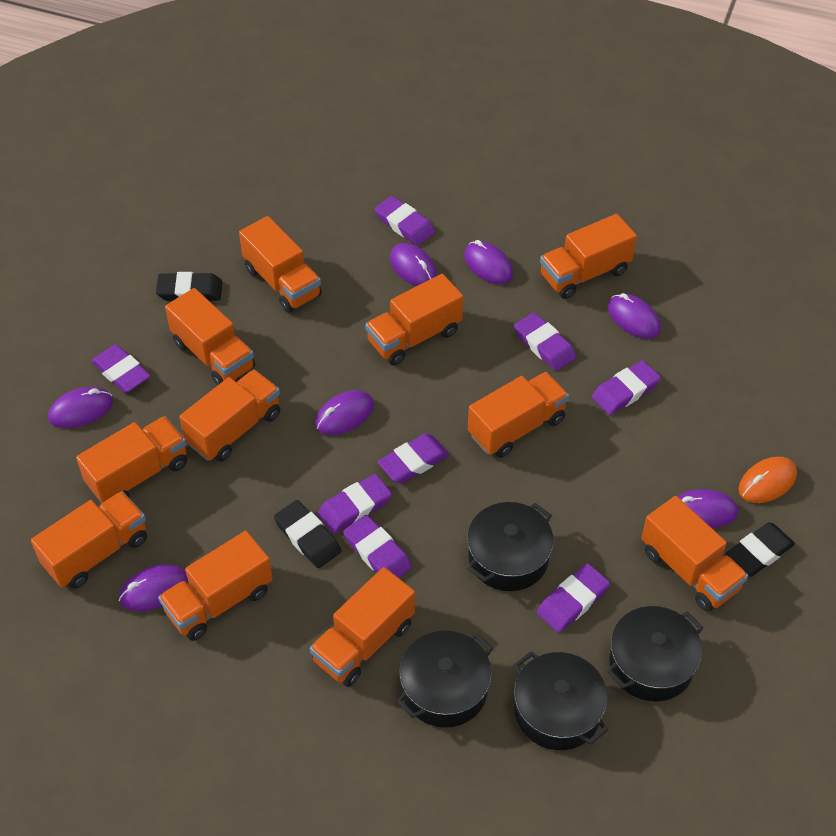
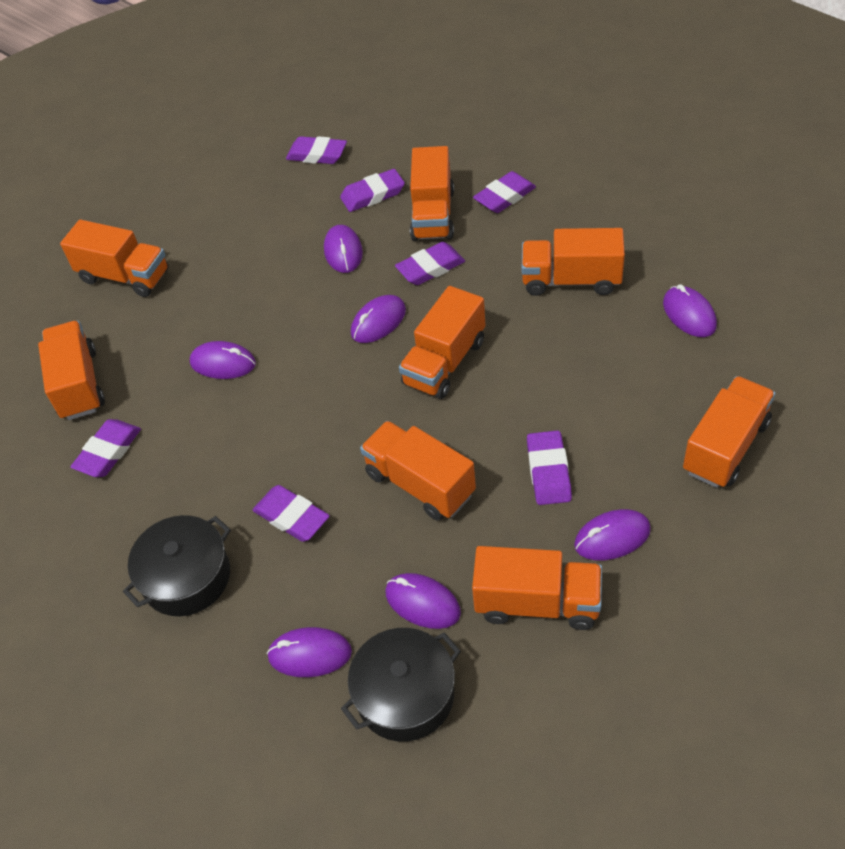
black eraser: 3 -> 0
black pot: 4 -> 2
orange mouse: 1 -> 0
orange truck: 11 -> 8
purple eraser: 8 -> 7

